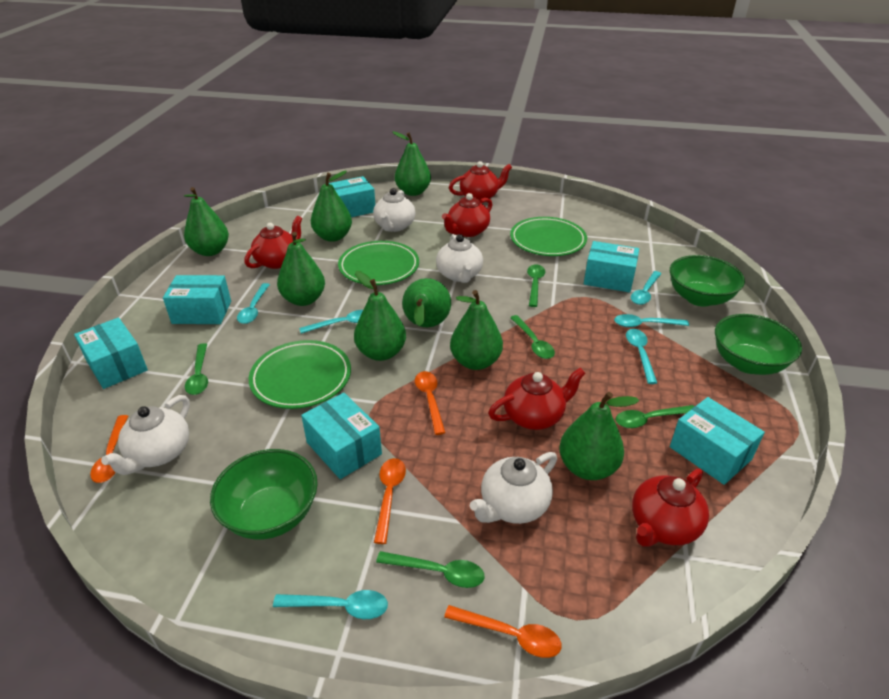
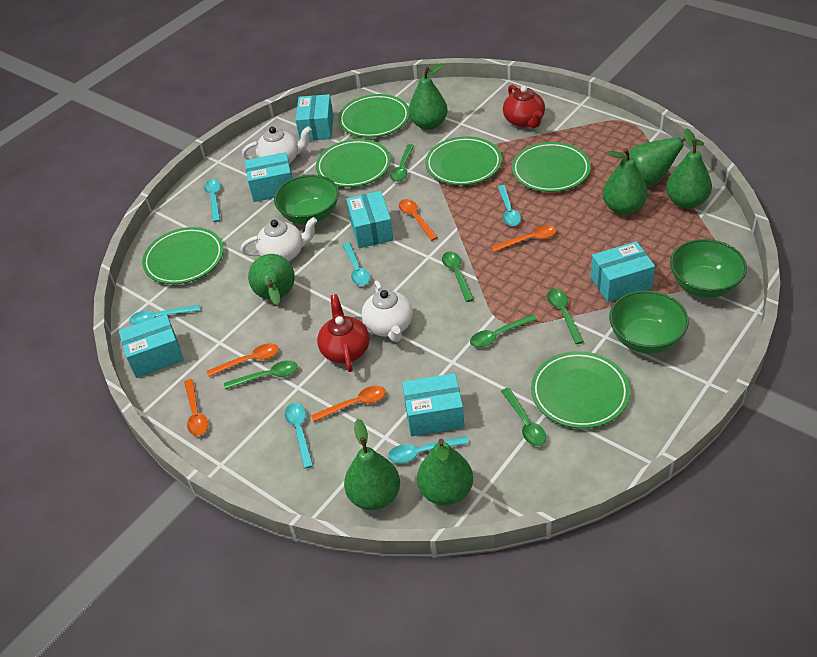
green pear: 8 -> 7
green plate: 3 -> 6
green spoon: 5 -> 6
orange spoon: 4 -> 5
red teapot: 5 -> 2
white teapot: 4 -> 3

